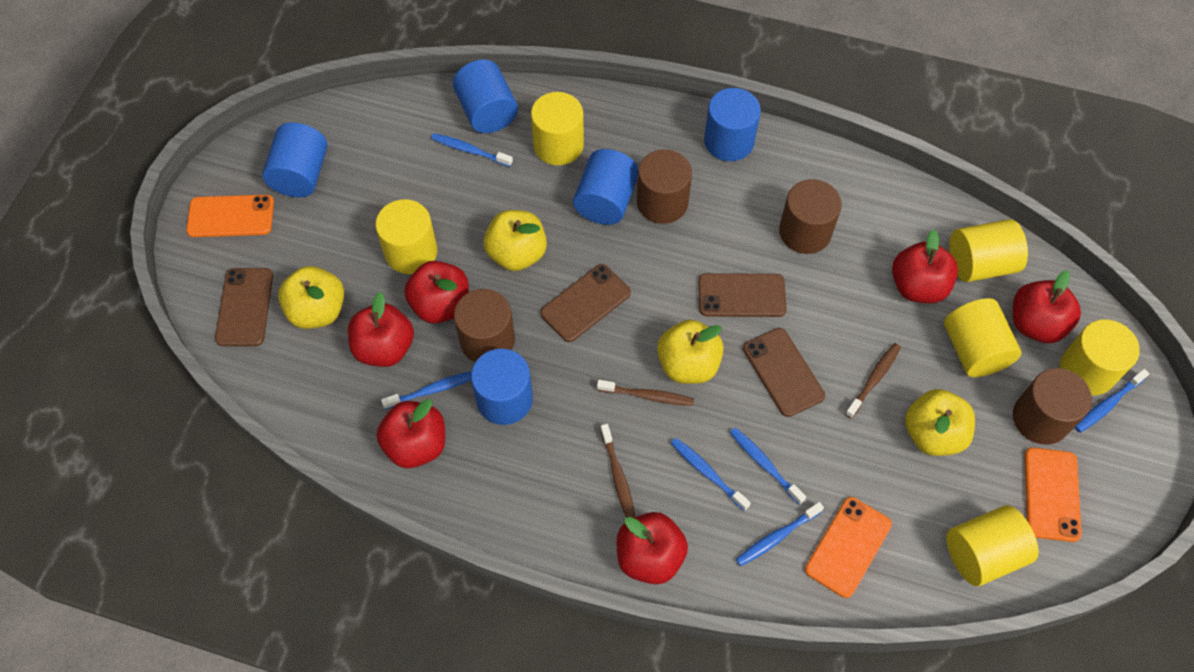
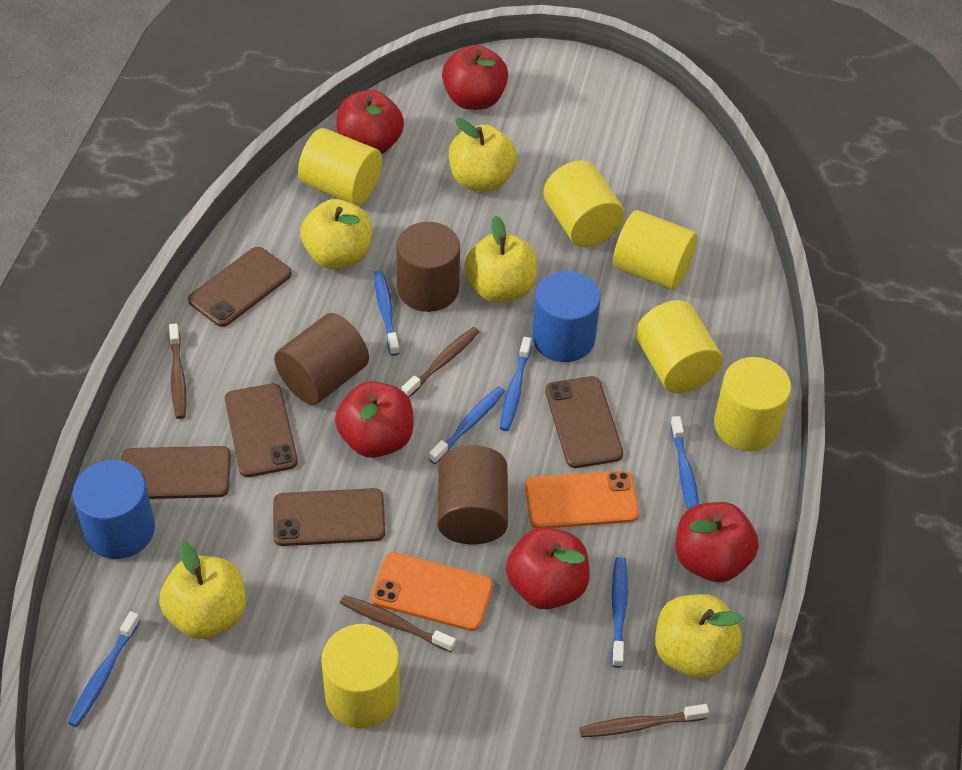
blue cylinder: 5 -> 2
brown cylinder: 4 -> 3
brown phone: 4 -> 5
brown toothbrush: 3 -> 4
orange phone: 3 -> 2
red apple: 6 -> 5
yellow apple: 4 -> 5

